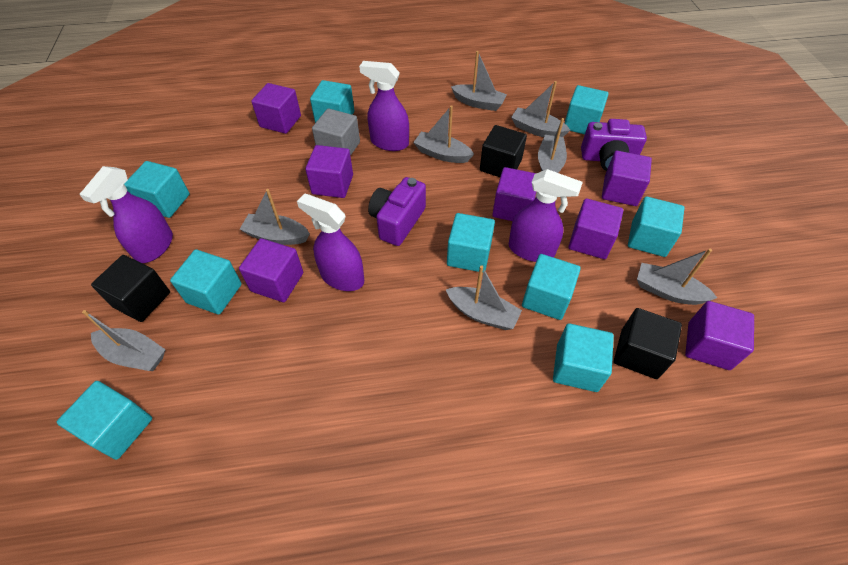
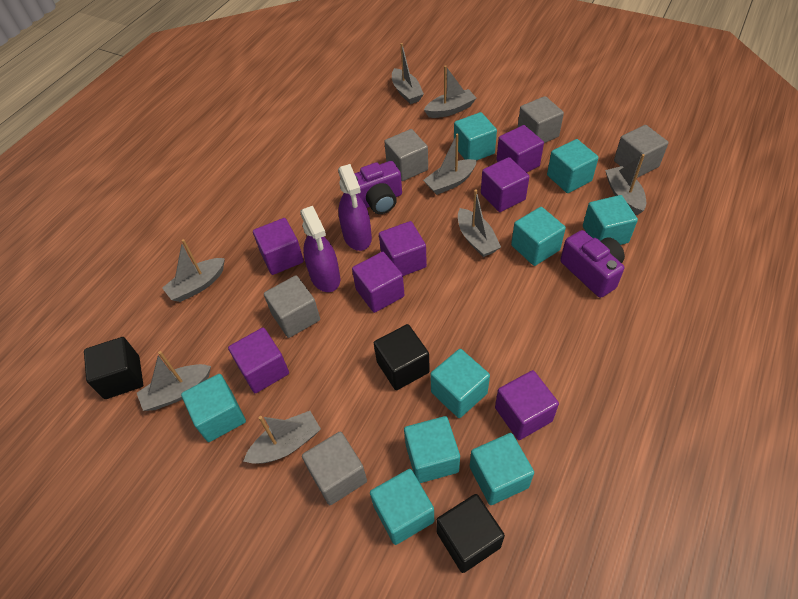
grey cube: 1 -> 5
purple spray bottle: 4 -> 2

